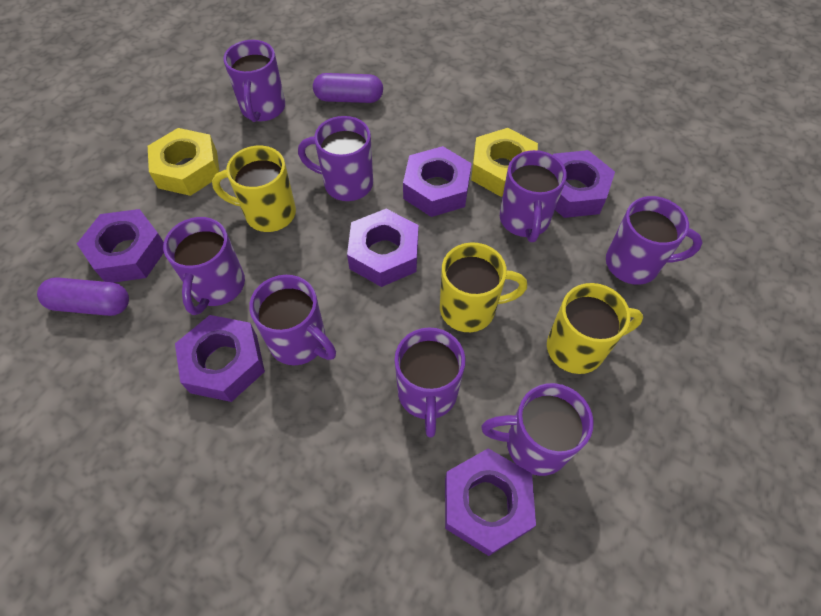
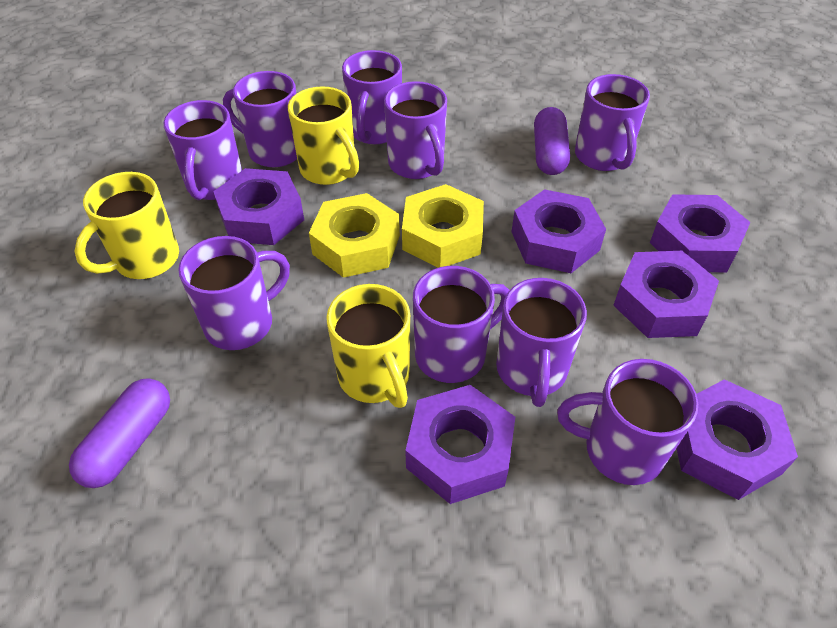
purple mug: 8 -> 9

